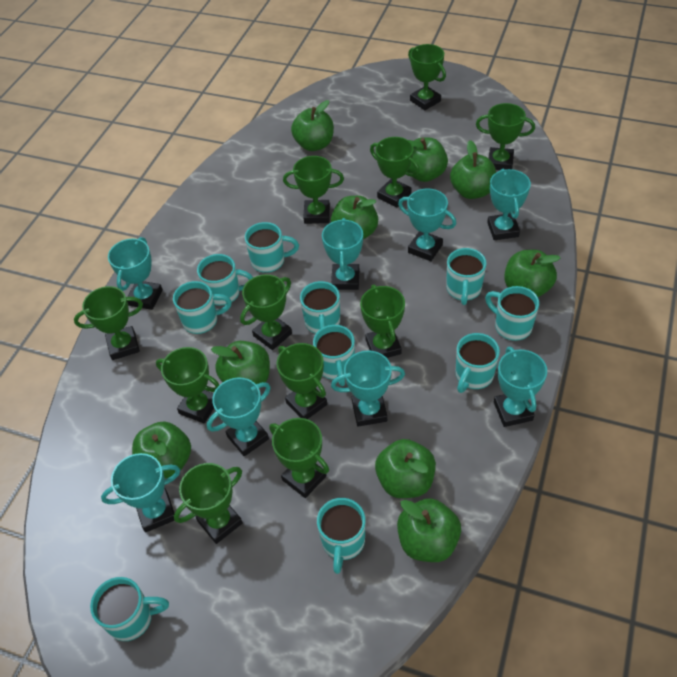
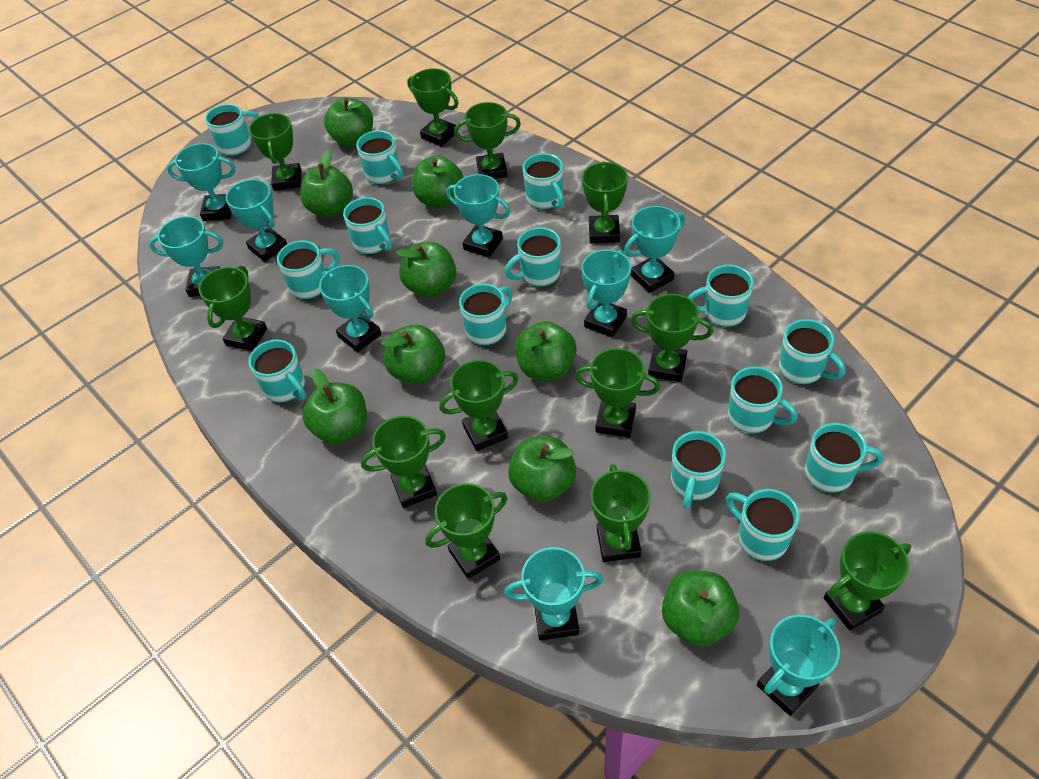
green trophy: 11 -> 12
turquoise mug: 10 -> 14
turquoise trophy: 8 -> 9

